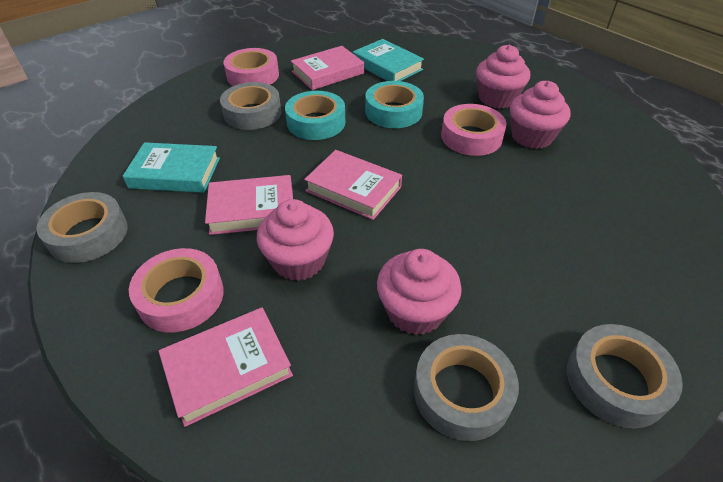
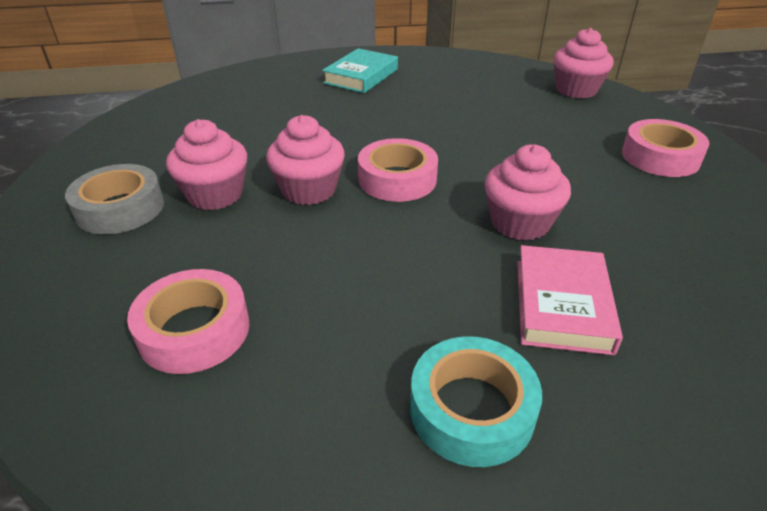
grey tape: 4 -> 1
pink book: 4 -> 1
turquoise book: 2 -> 1
turquoise tape: 2 -> 1

